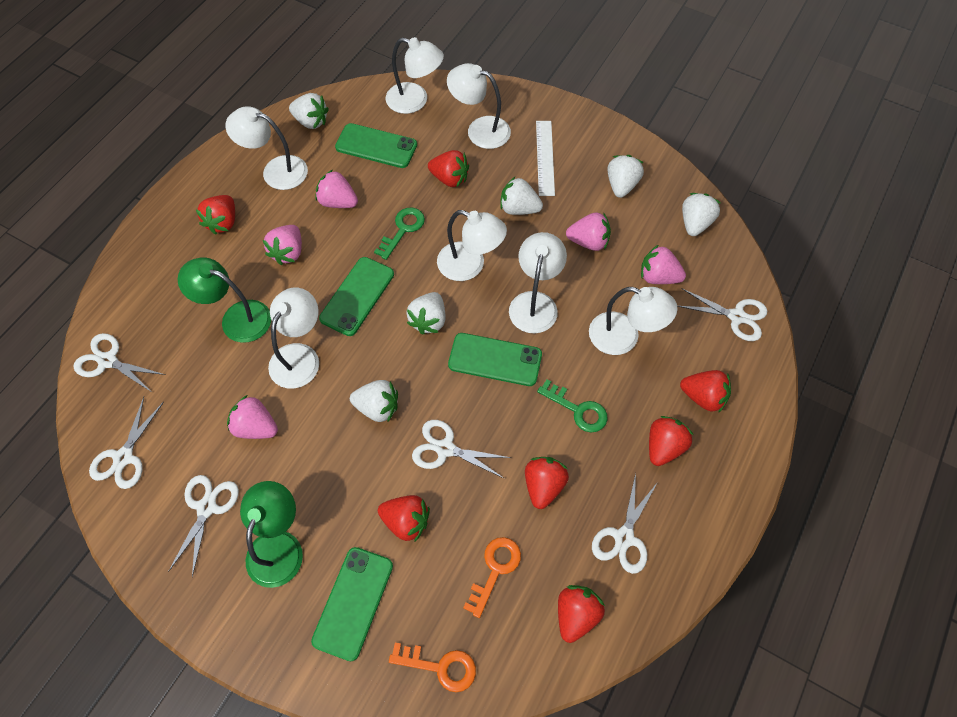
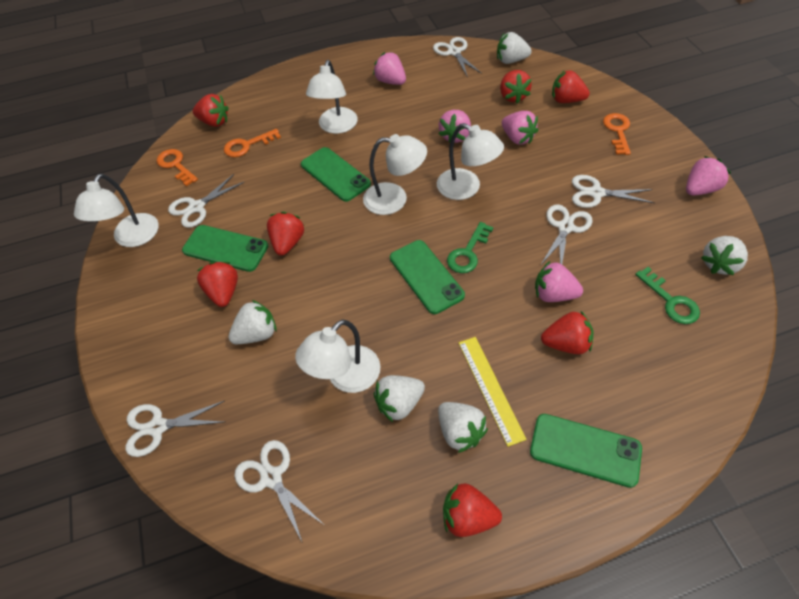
green lamp: 2 -> 0
orange key: 2 -> 3
white lamp: 7 -> 5
white ruler: 1 -> 0
white strawberry: 6 -> 5
yellow ruler: 0 -> 1

